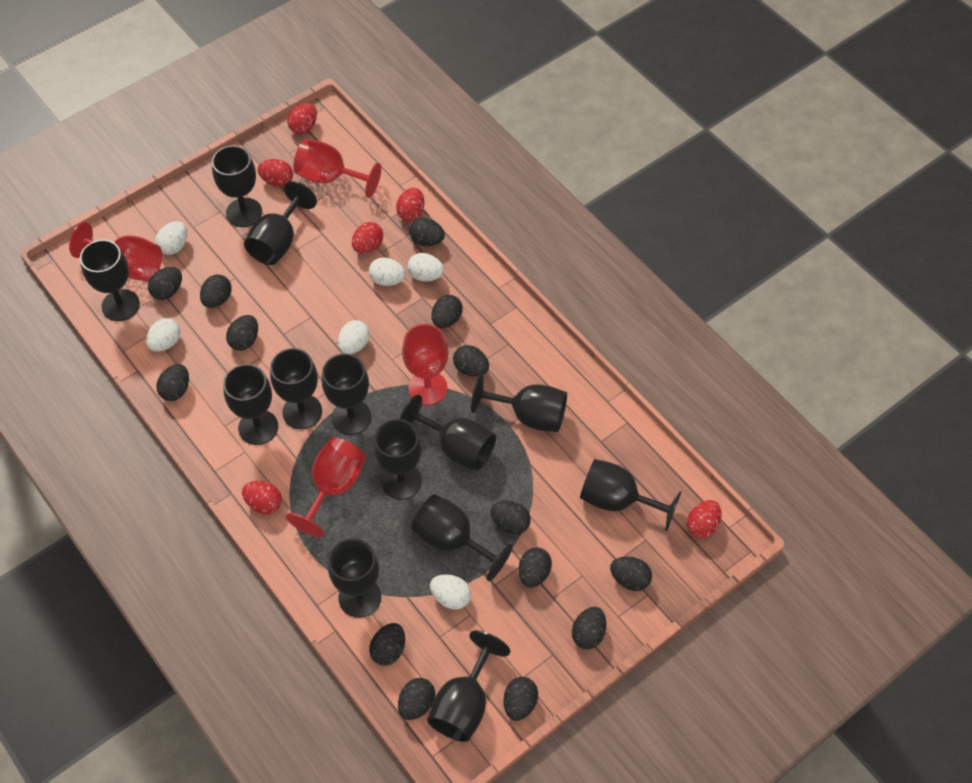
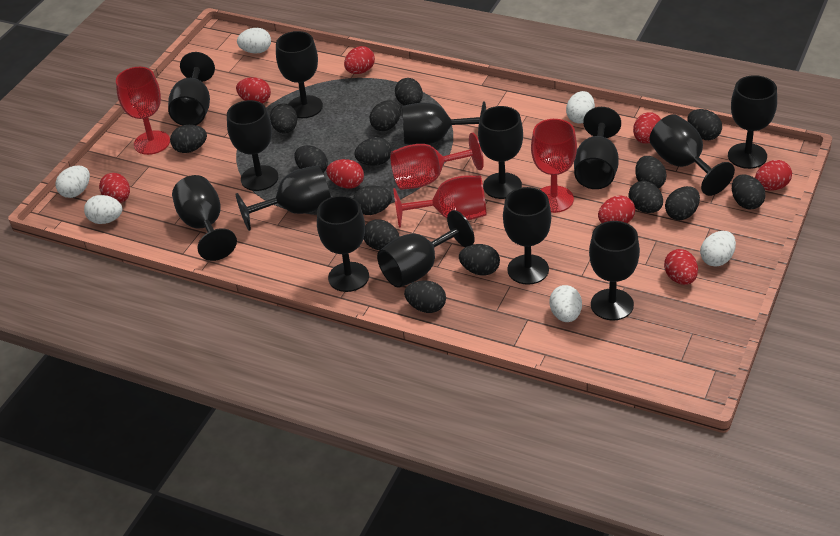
black egg: 14 -> 15
black goblet: 13 -> 14
red egg: 6 -> 8

